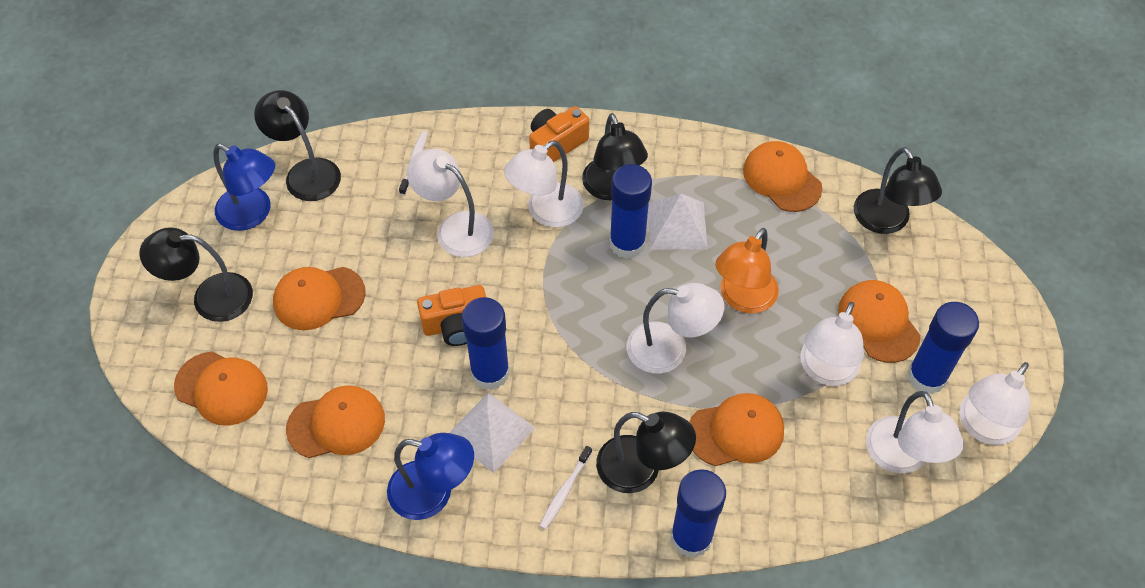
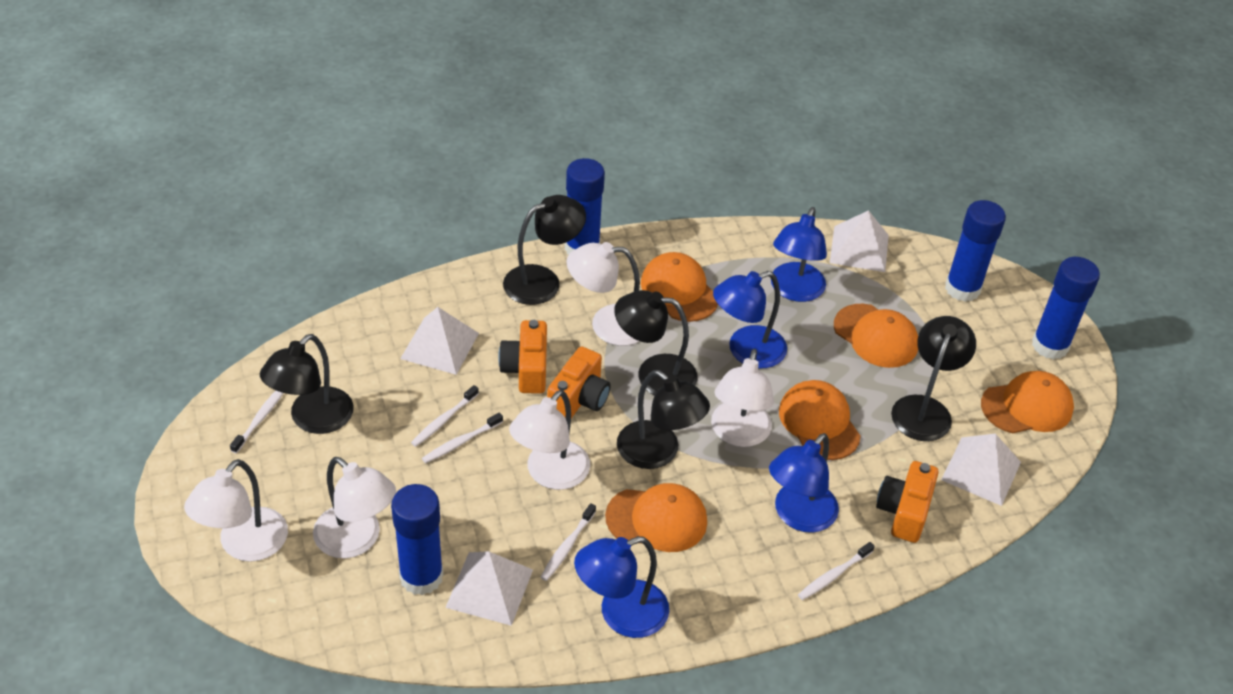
blue lamp: 2 -> 4
orange camera: 2 -> 3
orange cap: 6 -> 5
orange lamp: 1 -> 0
white lamp: 6 -> 5
white pyramid: 2 -> 4
white toothbrush: 2 -> 5

